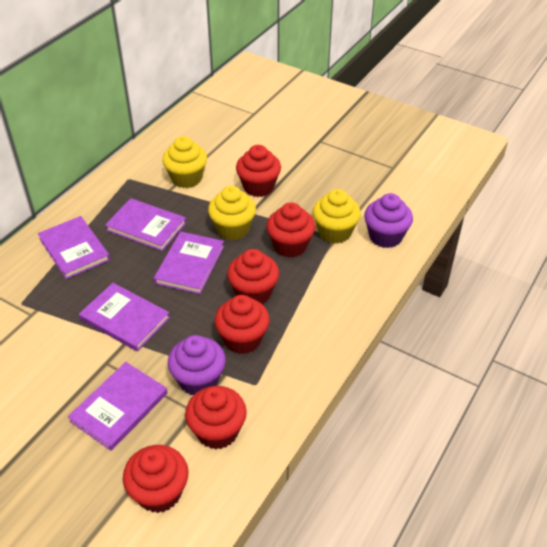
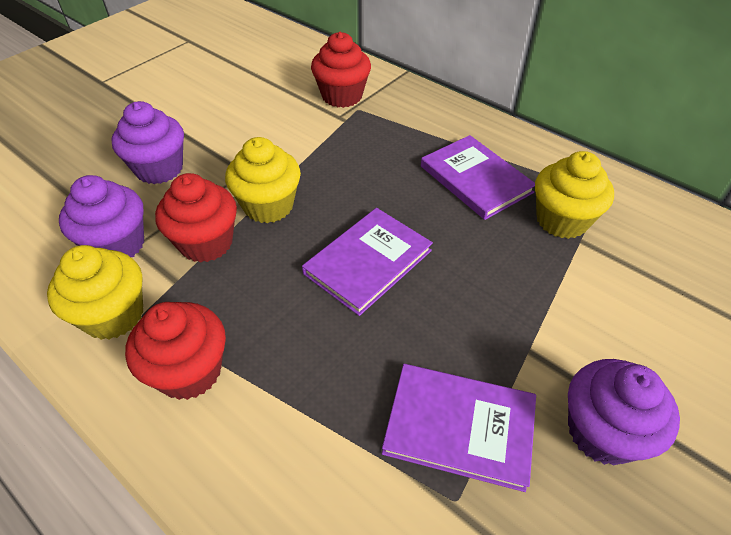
purple book: 5 -> 3
purple cupcake: 2 -> 3
red cupcake: 6 -> 3

